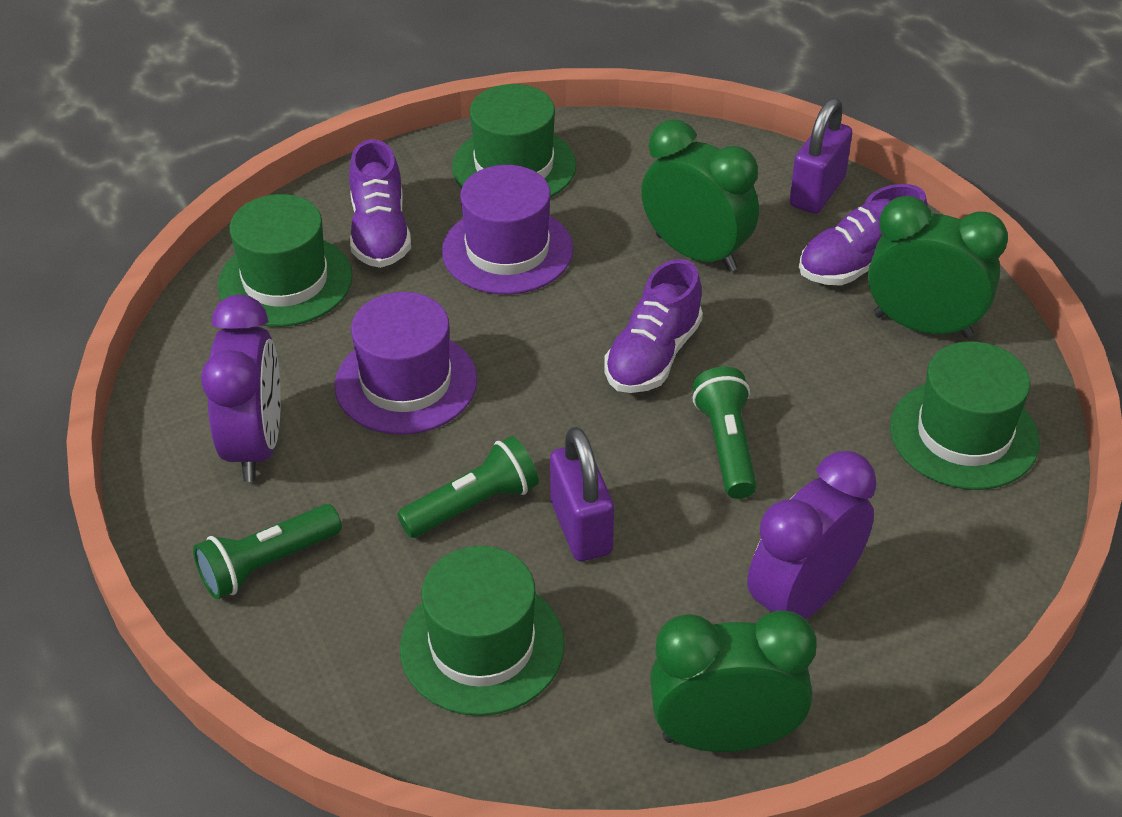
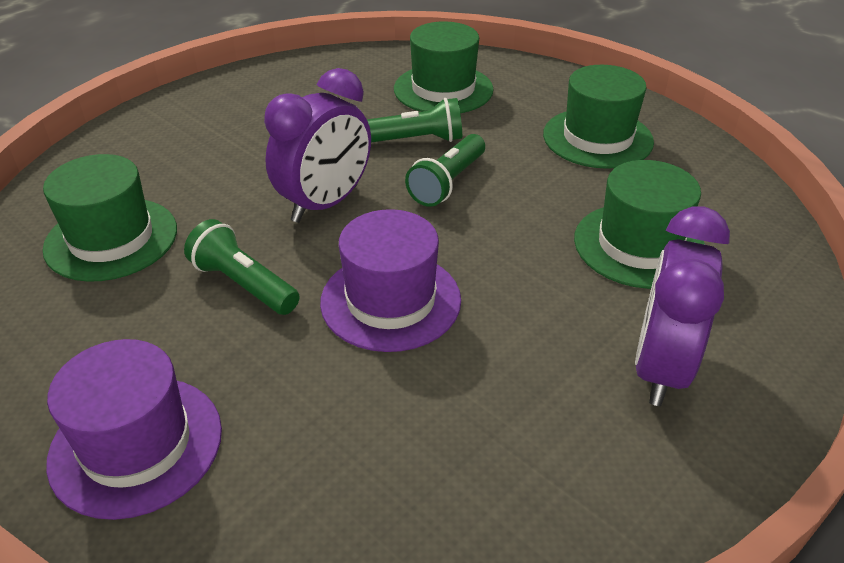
green clock: 3 -> 0
purple padlock: 2 -> 0
purple shoe: 3 -> 0

